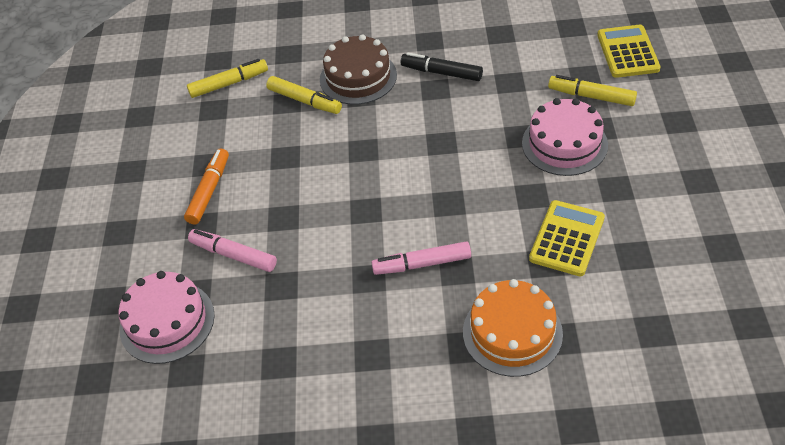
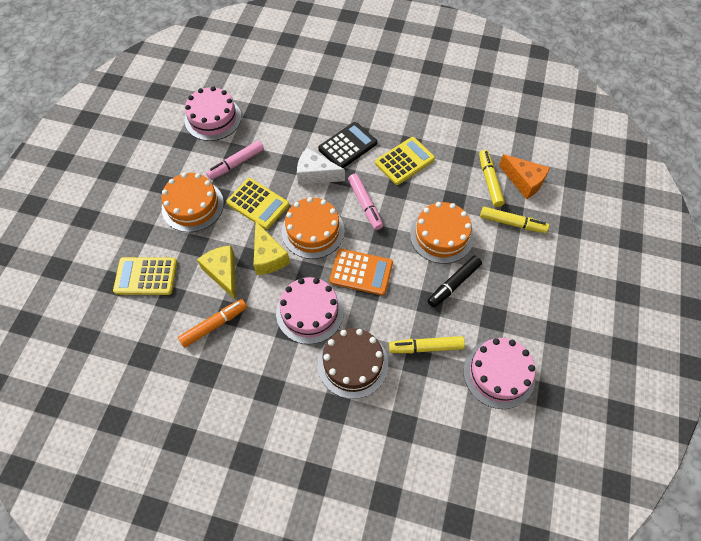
black calculator: 0 -> 1
orange cake: 1 -> 3
orange calculator: 0 -> 1
orange cheese: 0 -> 1
pink cake: 2 -> 3
white cheese: 0 -> 1
yellow calculator: 2 -> 3
yellow cheese: 0 -> 2

